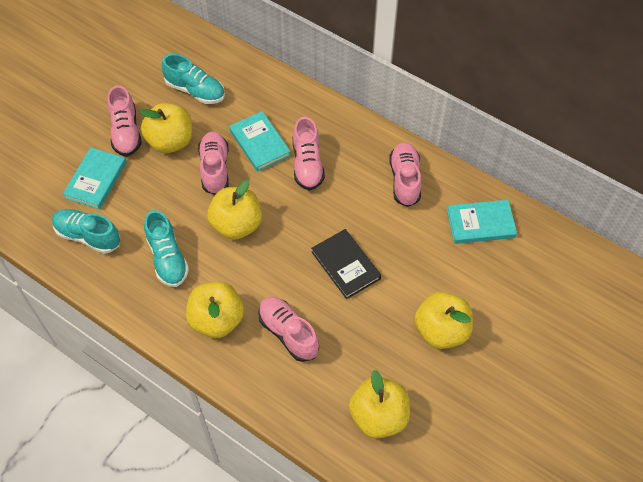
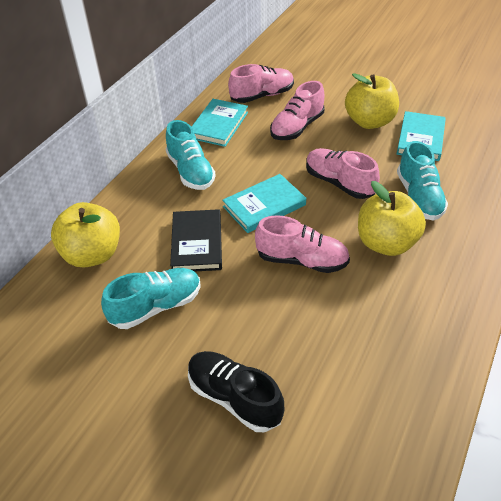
black shoe: 0 -> 1
pink shoe: 5 -> 4
yellow apple: 5 -> 3

